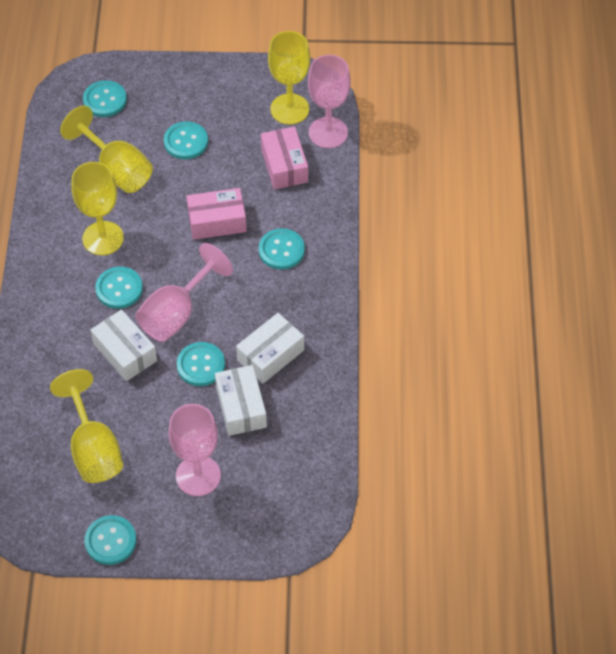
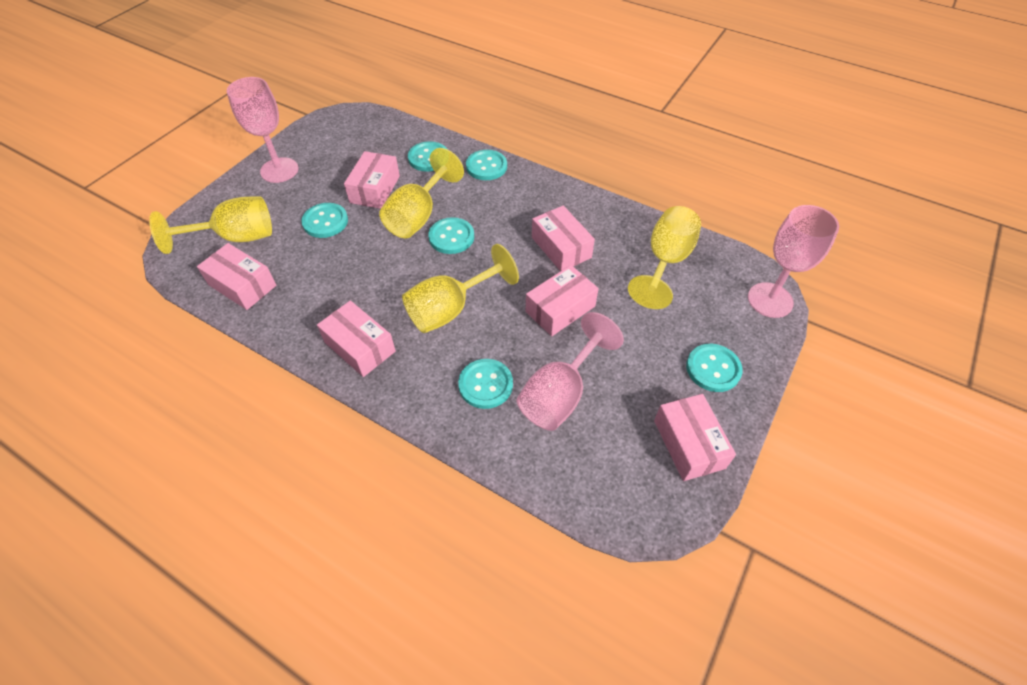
pink box: 2 -> 6
white box: 3 -> 0

